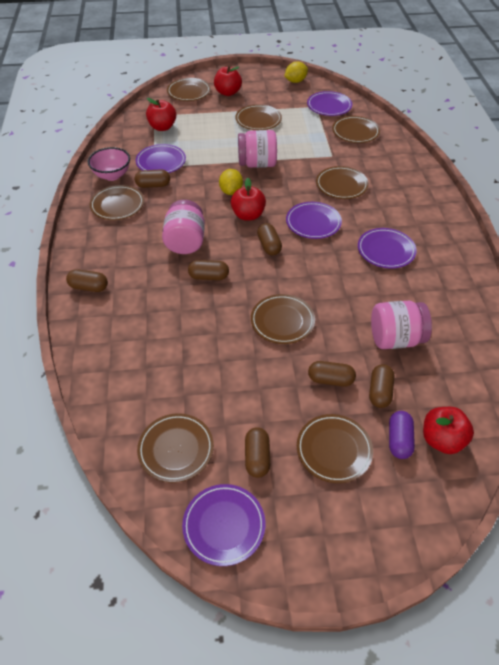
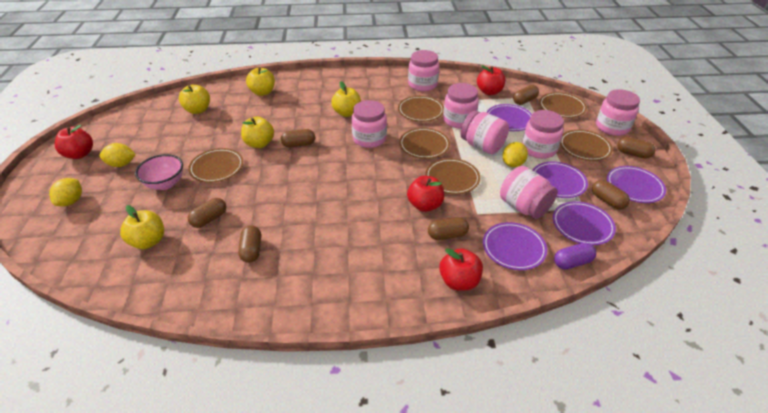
brown plate: 8 -> 6
pink jar: 3 -> 7
yellow apple: 0 -> 5
yellow lemon: 2 -> 3

